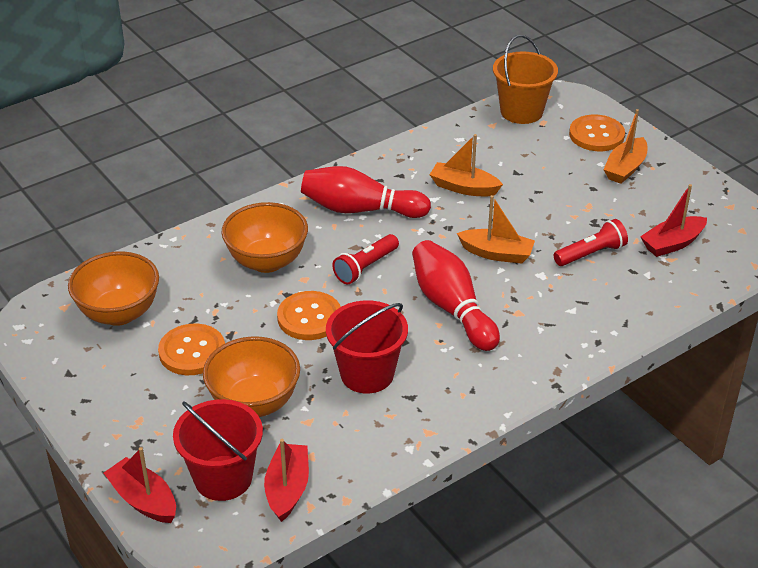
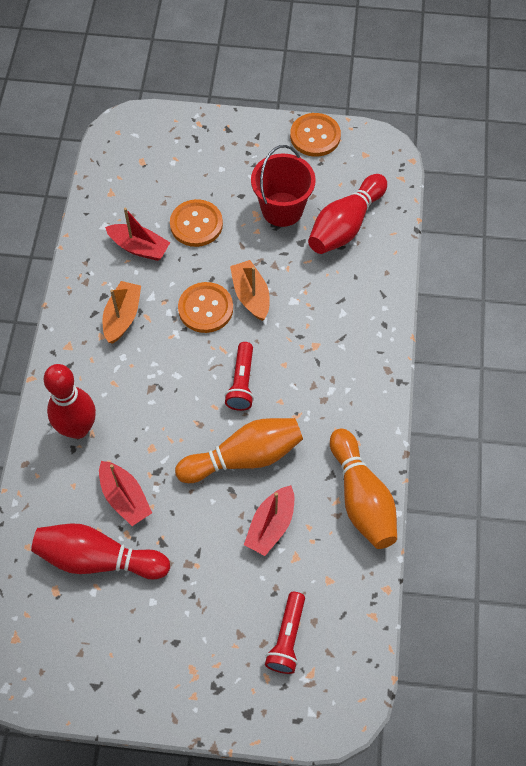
orange boat: 3 -> 2
orange bowl: 3 -> 0
orange bowling pin: 0 -> 2
orange bucket: 1 -> 0
red bowling pin: 2 -> 3
red bucket: 2 -> 1

